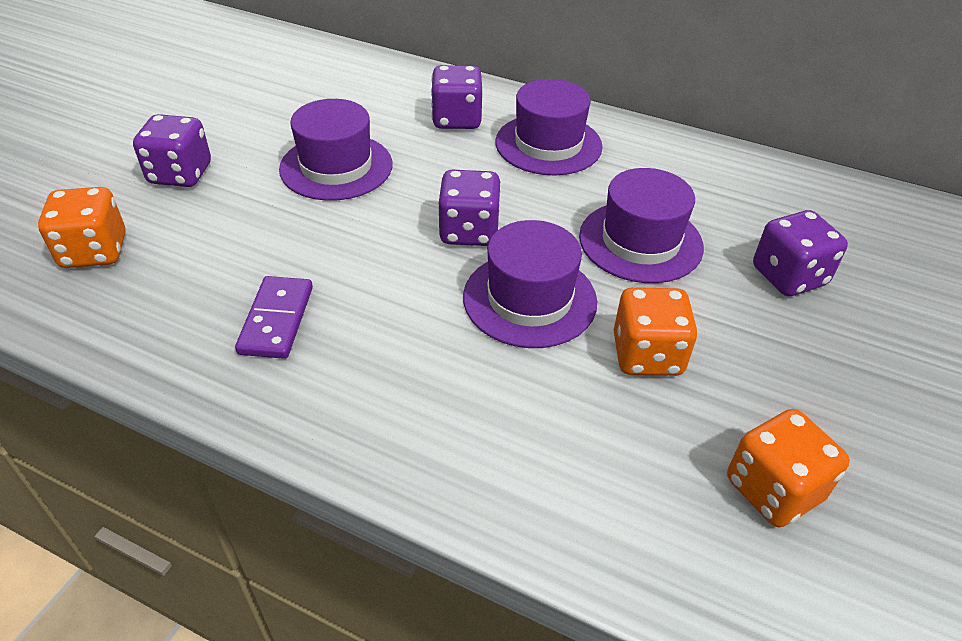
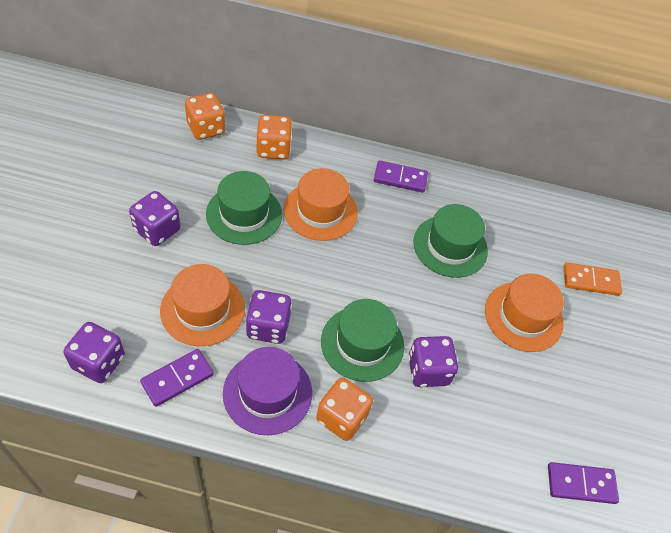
green hat: 0 -> 3
orange domino: 0 -> 1
orange hat: 0 -> 3
purple domino: 1 -> 3
purple hat: 4 -> 1

